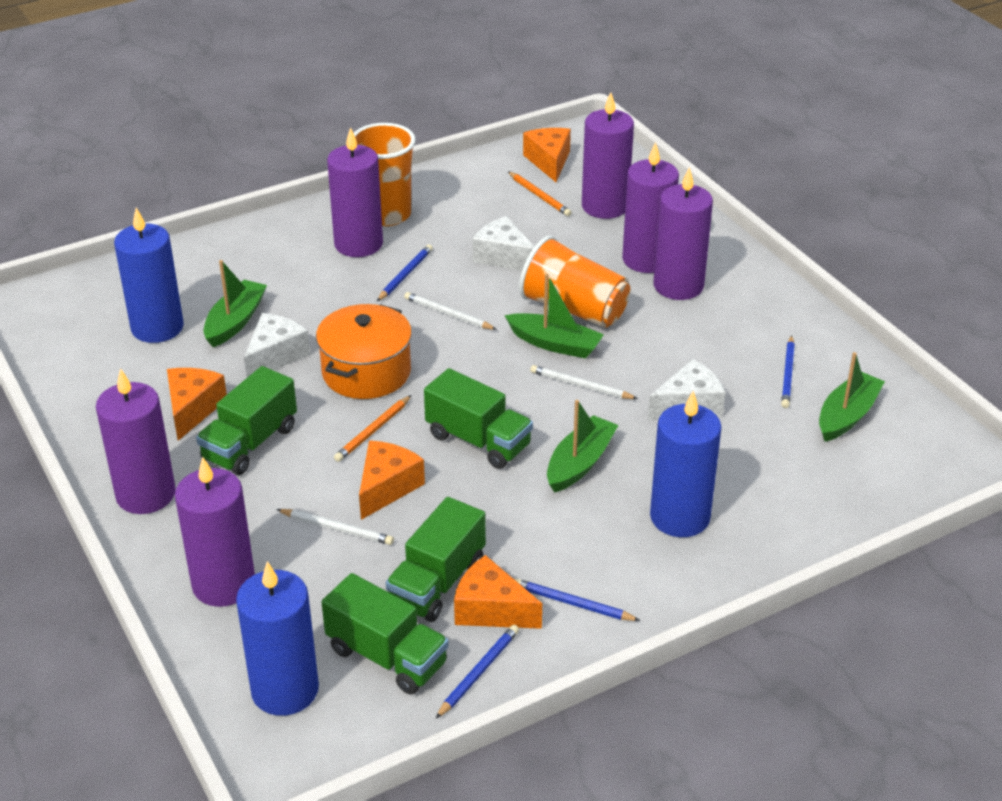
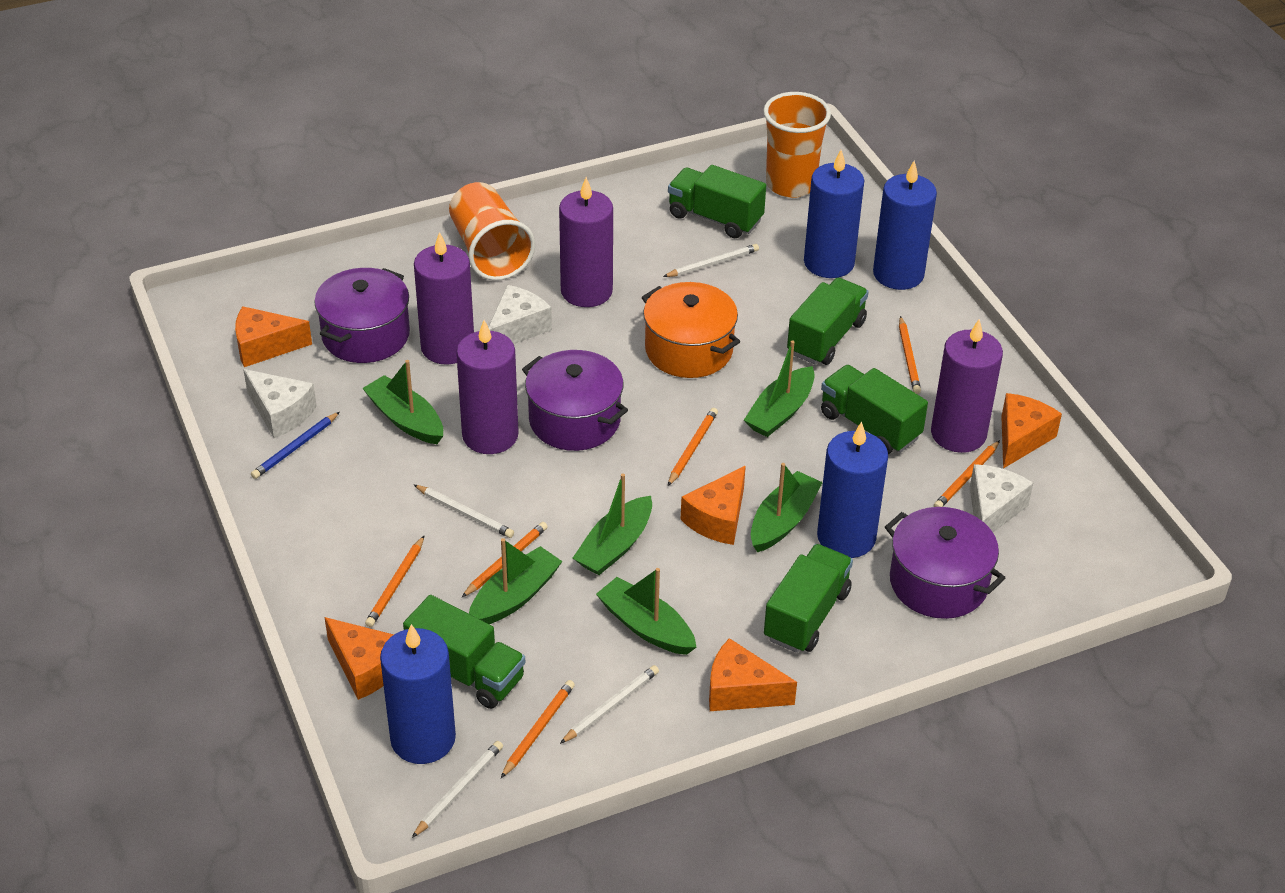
blue candle: 3 -> 4
blue pencil: 4 -> 1
green boat: 4 -> 6
green truck: 4 -> 5
orange cheese: 4 -> 5
orange pencil: 2 -> 6
purple candle: 6 -> 4
purple pot: 0 -> 3
white pencil: 3 -> 4

